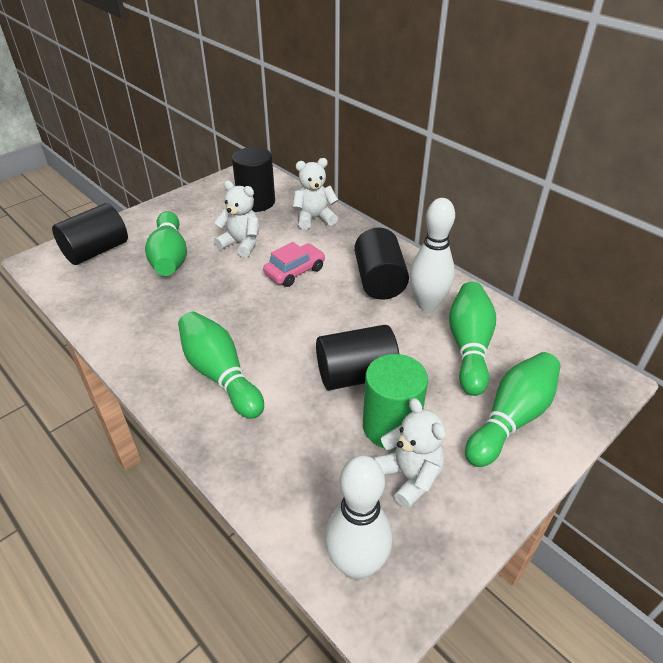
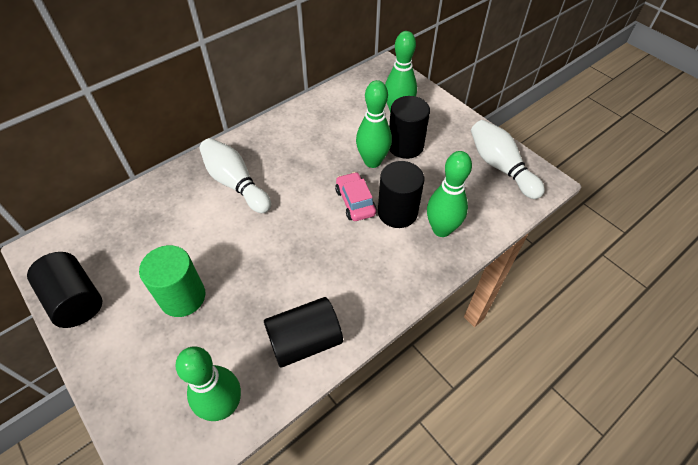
white teddy bear: 3 -> 0

